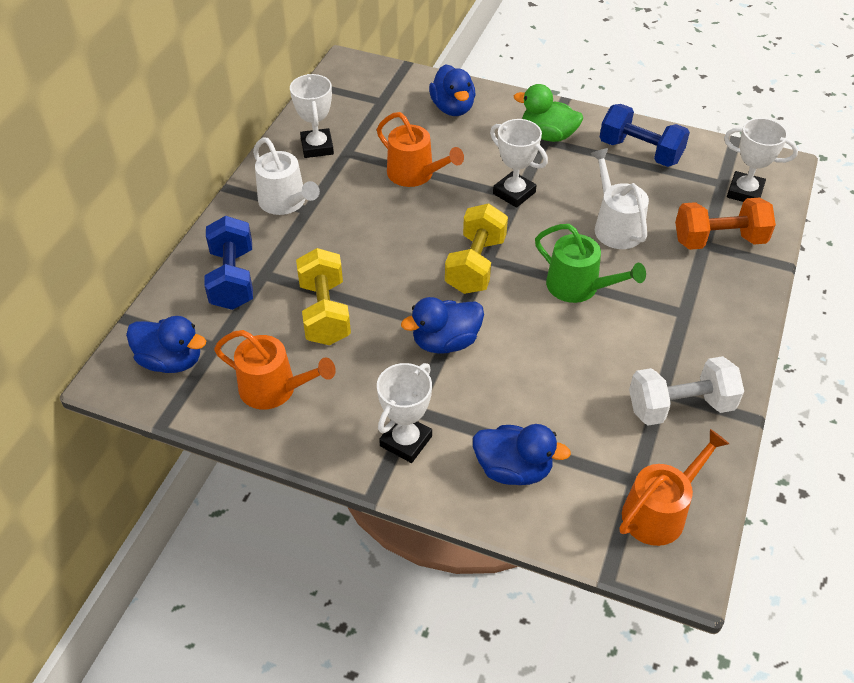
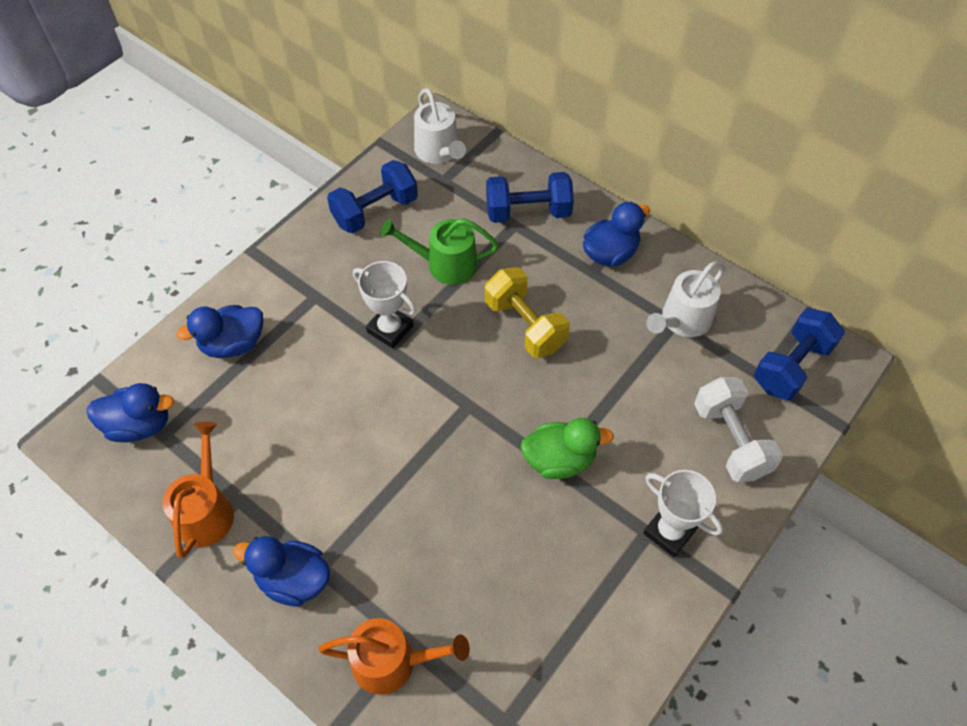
blue dumbbell: 2 -> 3
orange dumbbell: 1 -> 0
orange watering can: 3 -> 2
white trophy: 4 -> 2
yellow dumbbell: 2 -> 1

